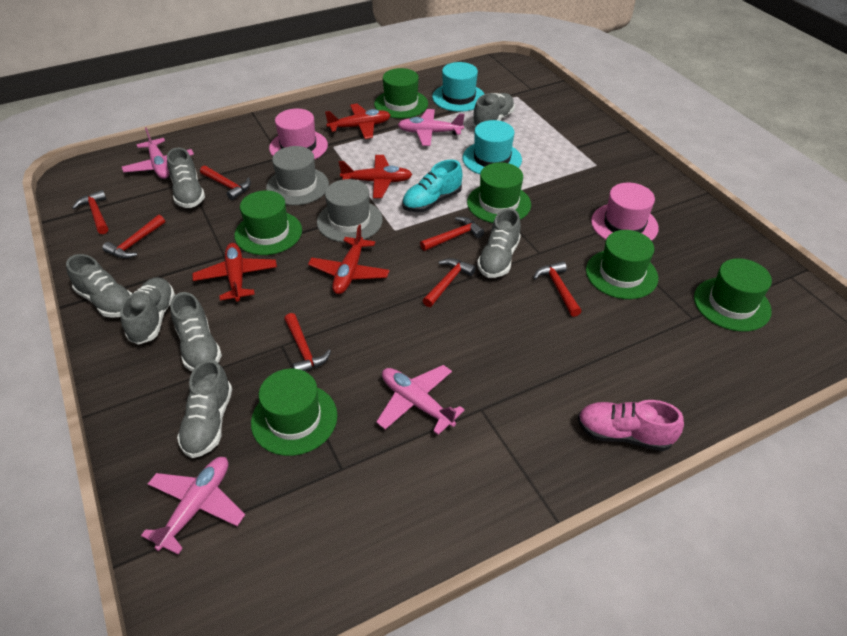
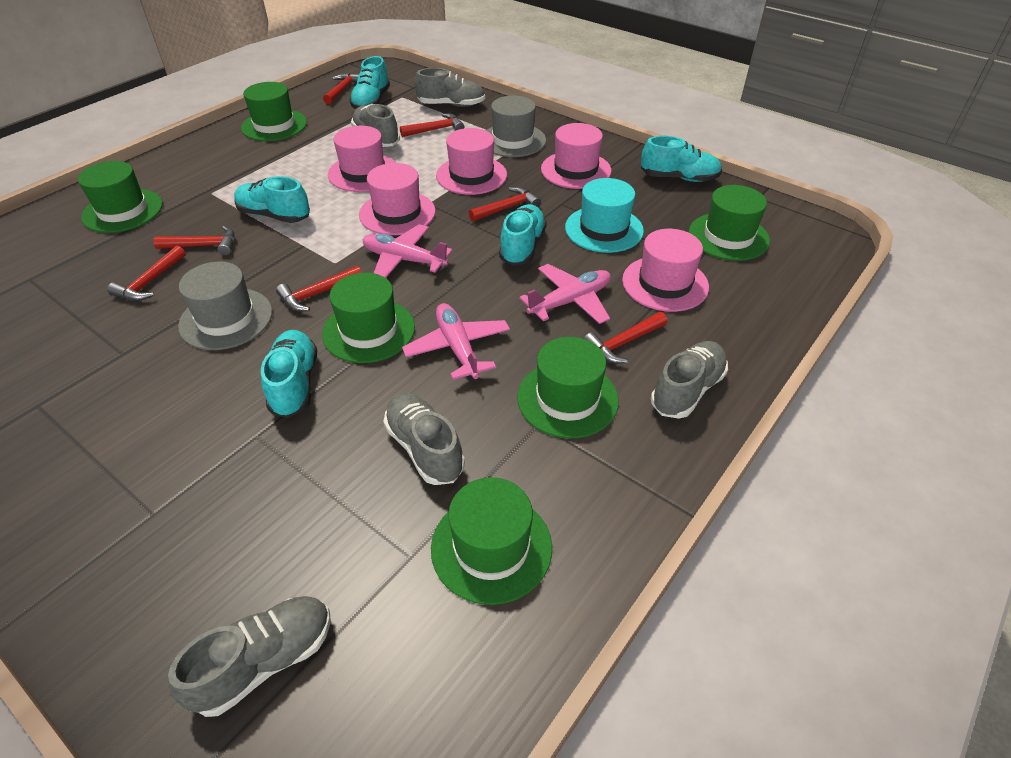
grey shoe: 7 -> 5
pink hat: 2 -> 5
pink plane: 4 -> 3
pink shoe: 1 -> 0
red plane: 4 -> 0
turquoise hat: 2 -> 1
turquoise shoe: 1 -> 5

